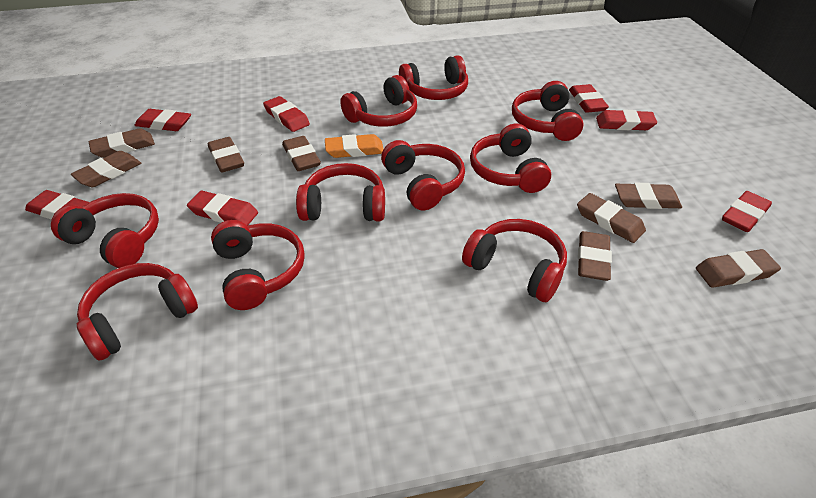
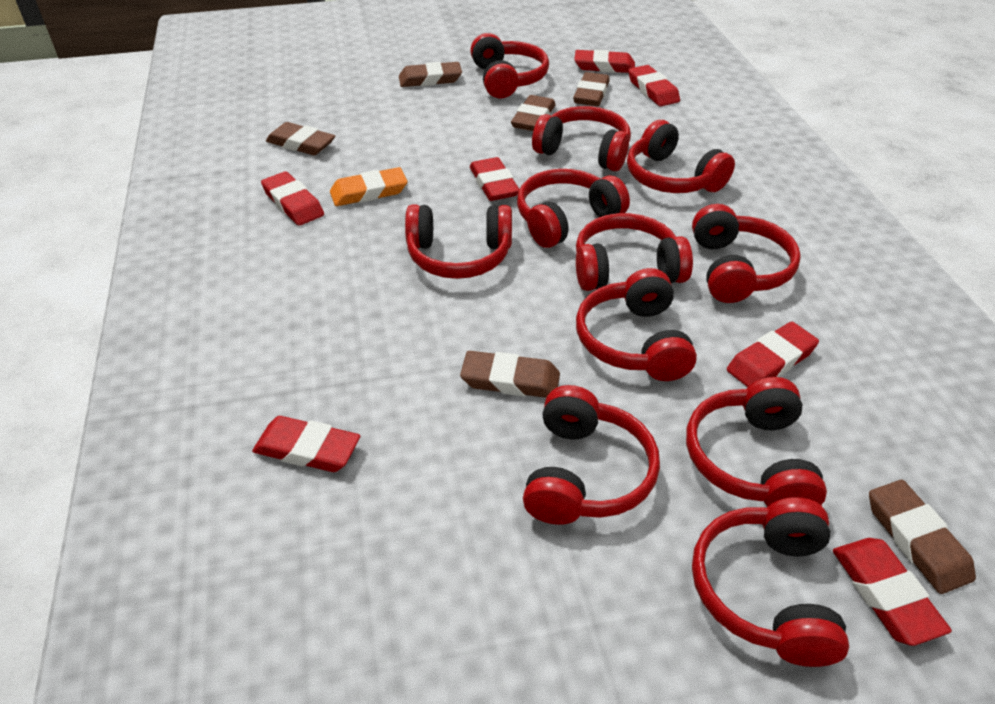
brown eraser: 8 -> 6
red headphones: 10 -> 11

